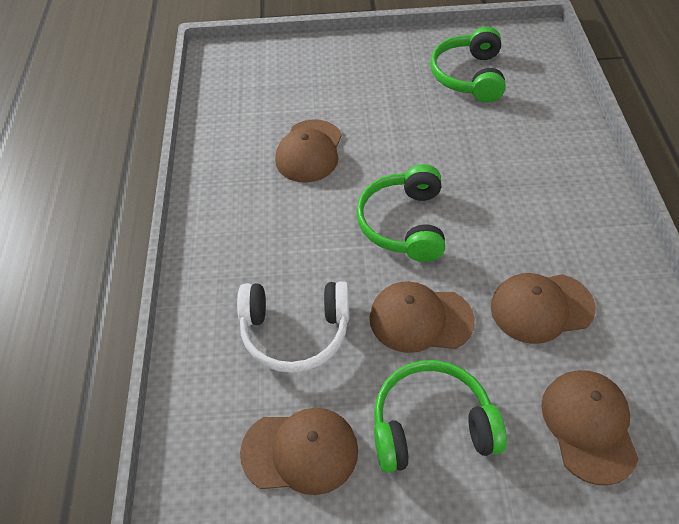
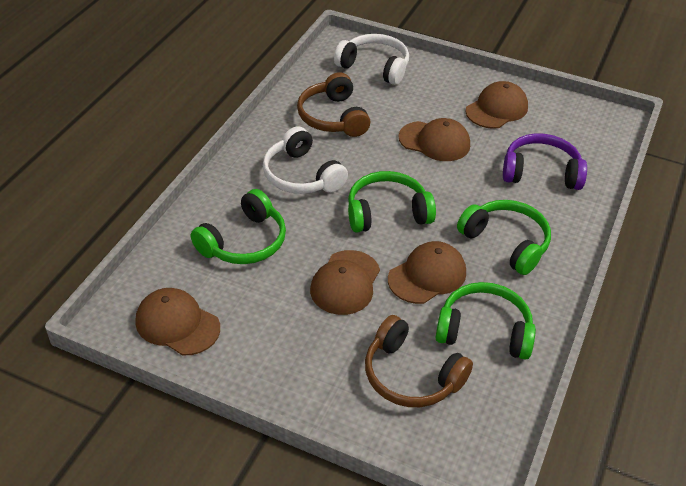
brown headphones: 0 -> 2
green headphones: 3 -> 4
purple headphones: 0 -> 1
white headphones: 1 -> 2

